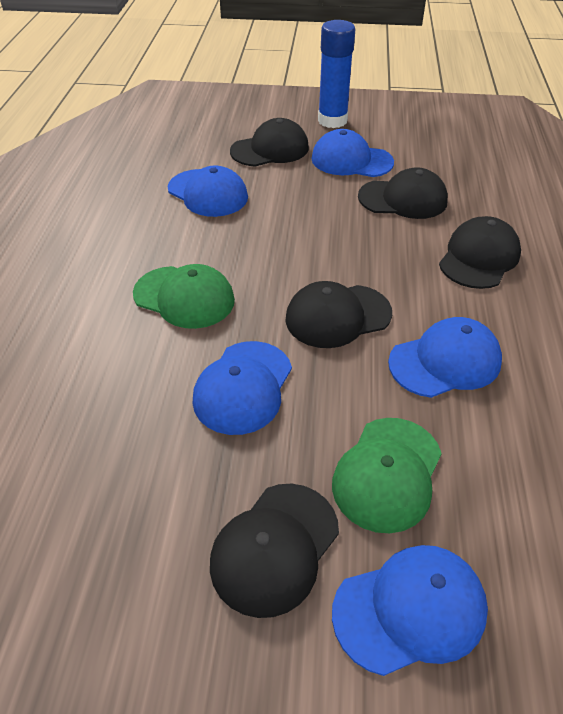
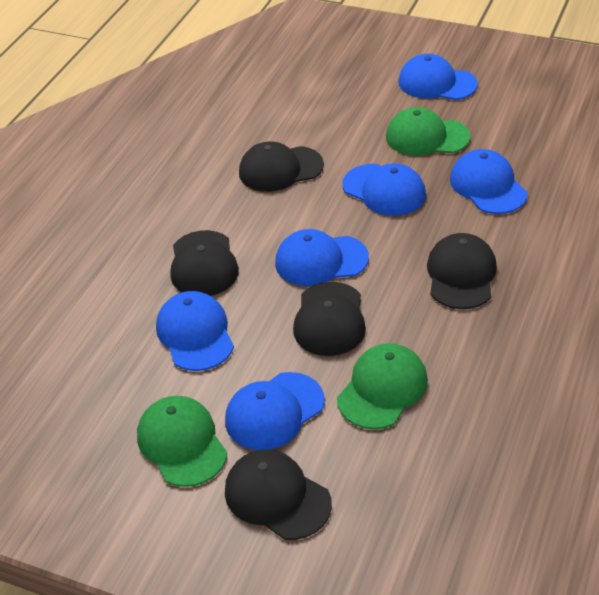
blue cap: 5 -> 6
blue glue stick: 1 -> 0
green cap: 2 -> 3

